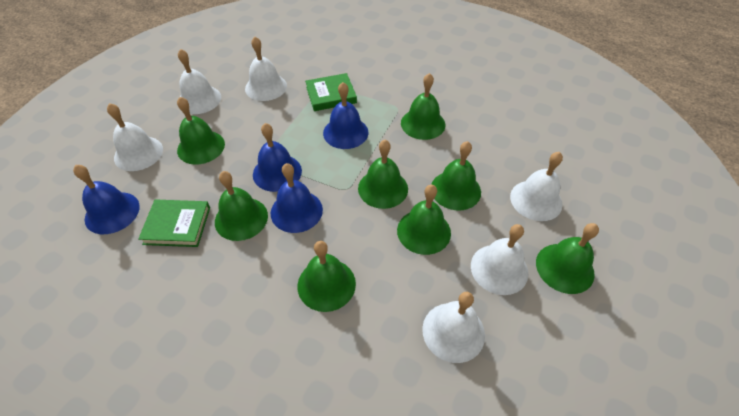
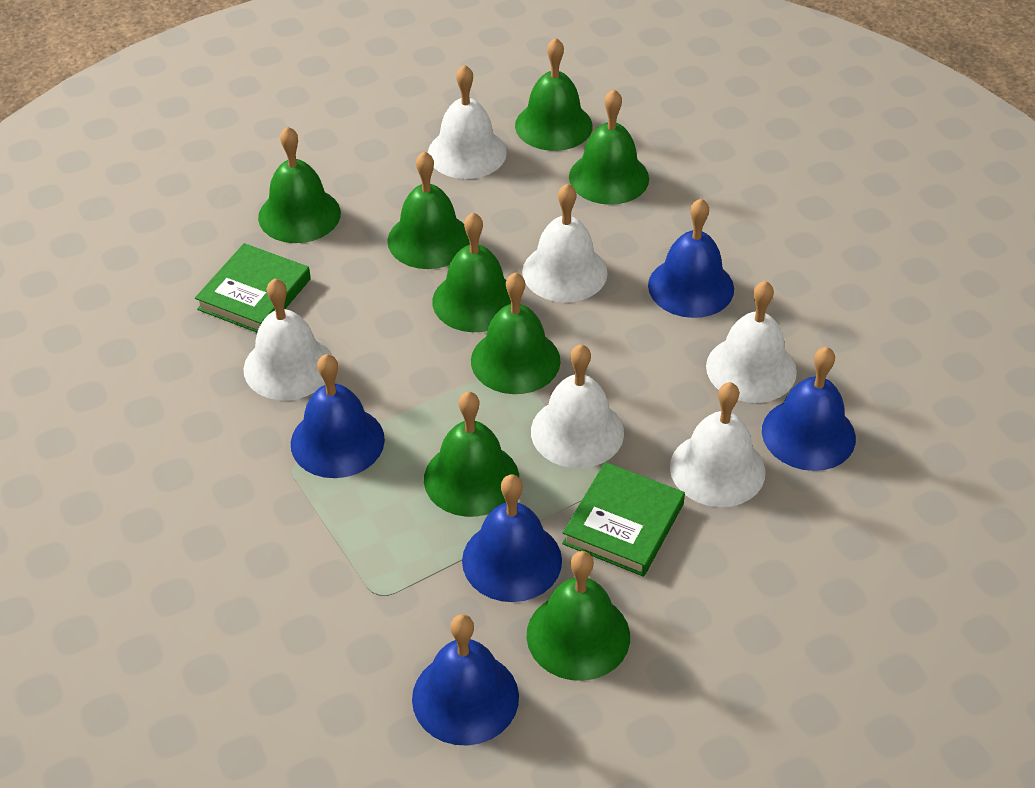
blue bell: 4 -> 5

